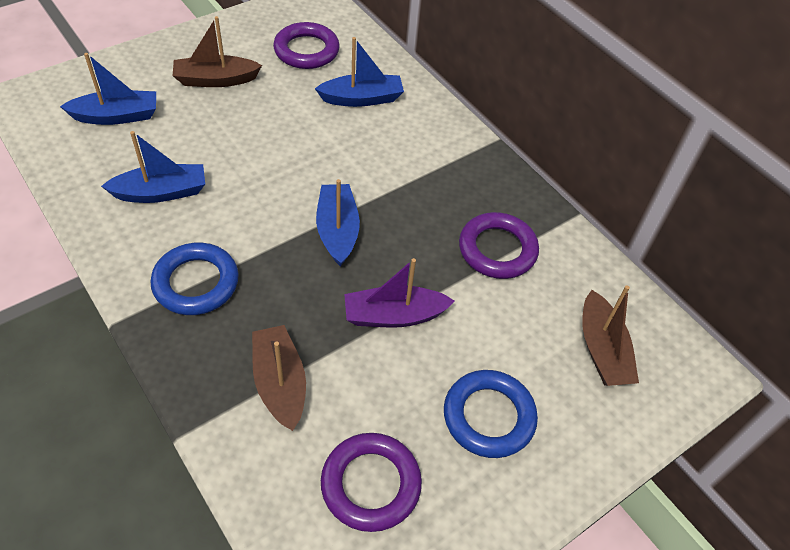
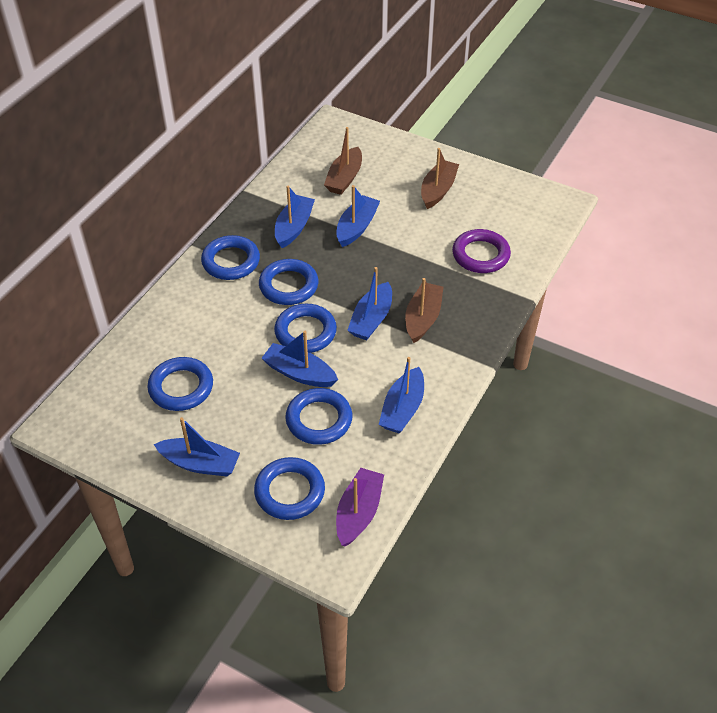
blue boat: 4 -> 6
blue ring: 2 -> 6
purple ring: 3 -> 1

